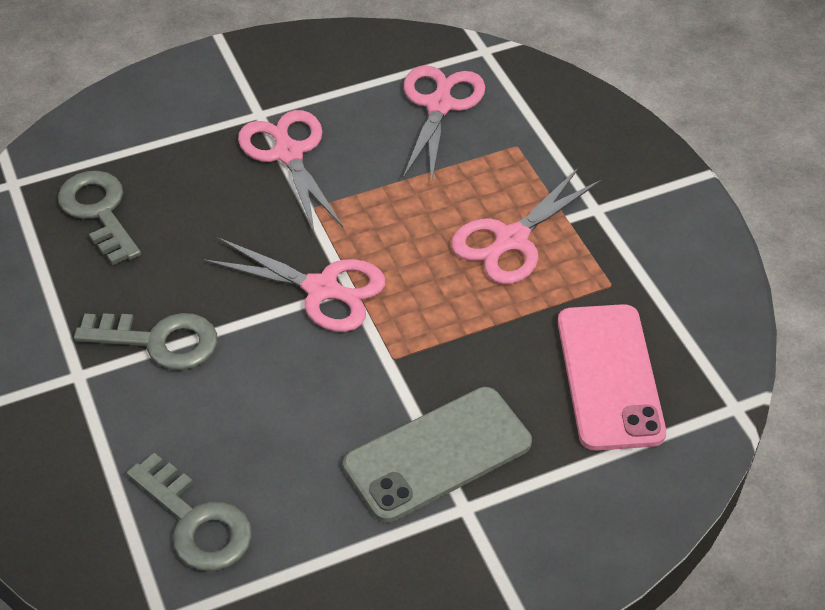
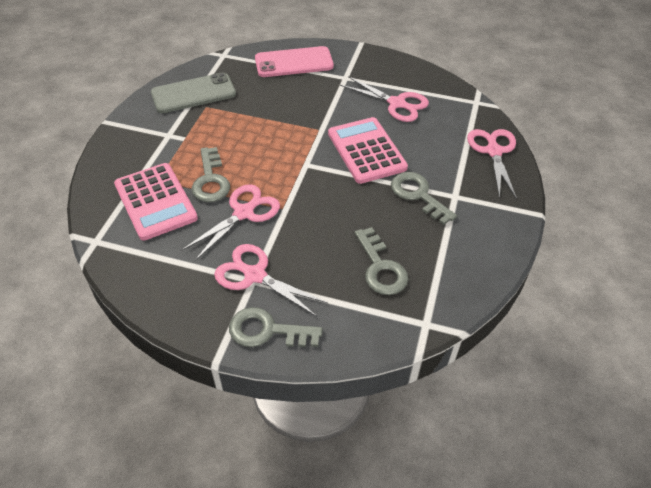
grey key: 3 -> 4
pink calculator: 0 -> 2

